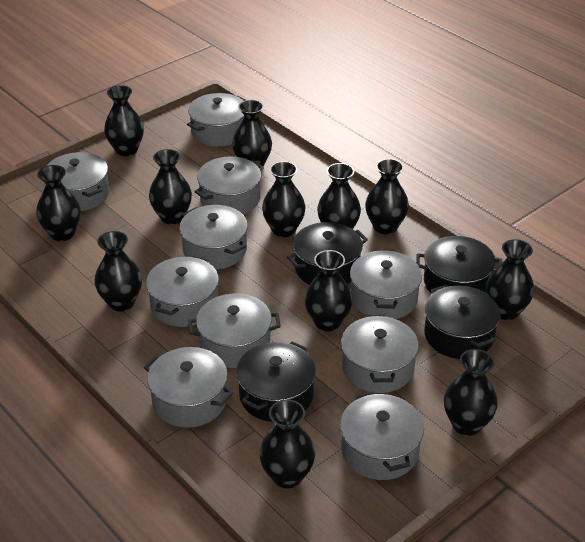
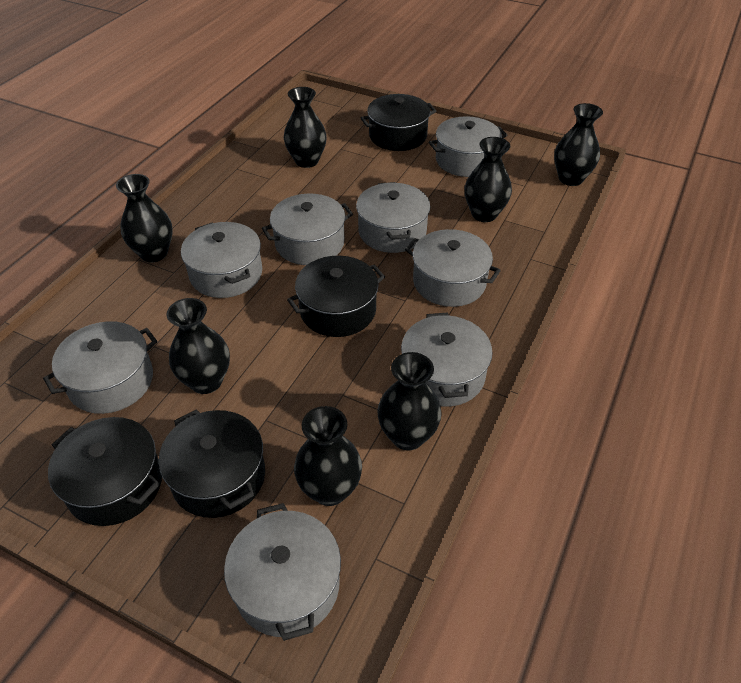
black vase: 12 -> 7
grey pot: 10 -> 8

